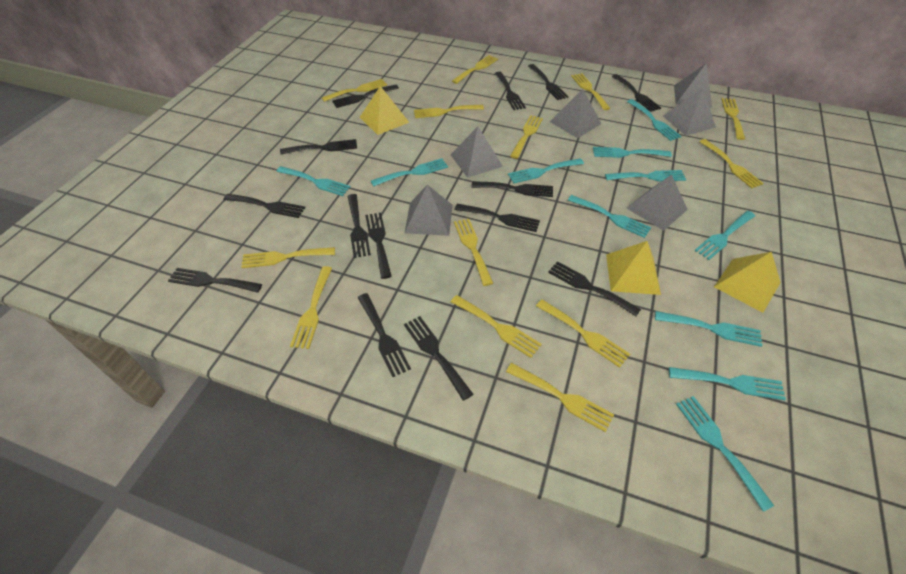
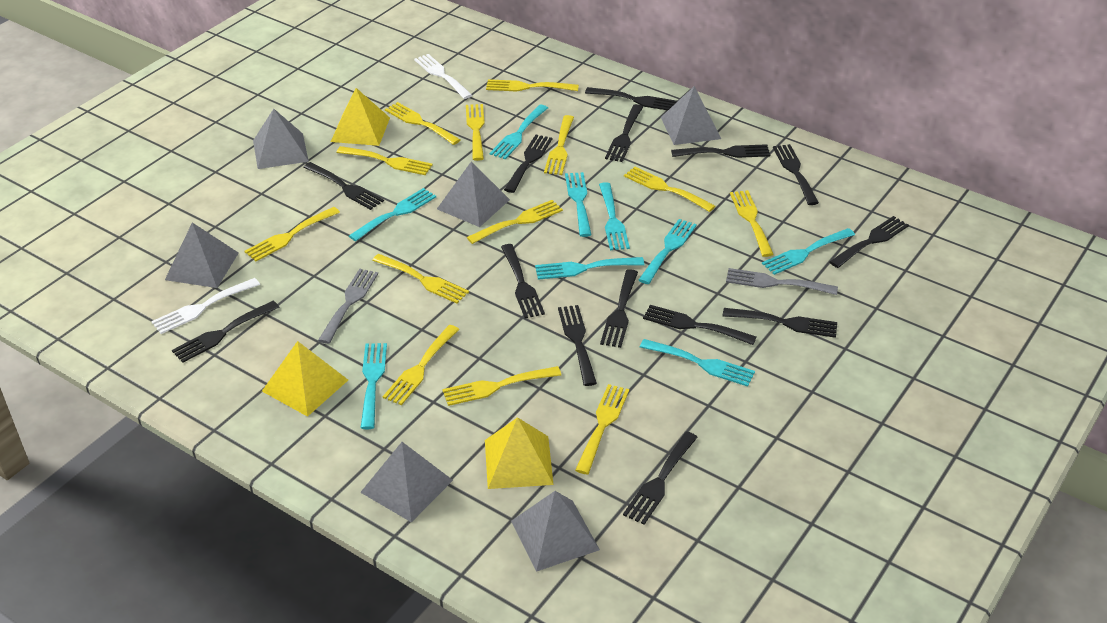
grey fork: 0 -> 2
turquoise fork: 11 -> 9
white fork: 0 -> 2

